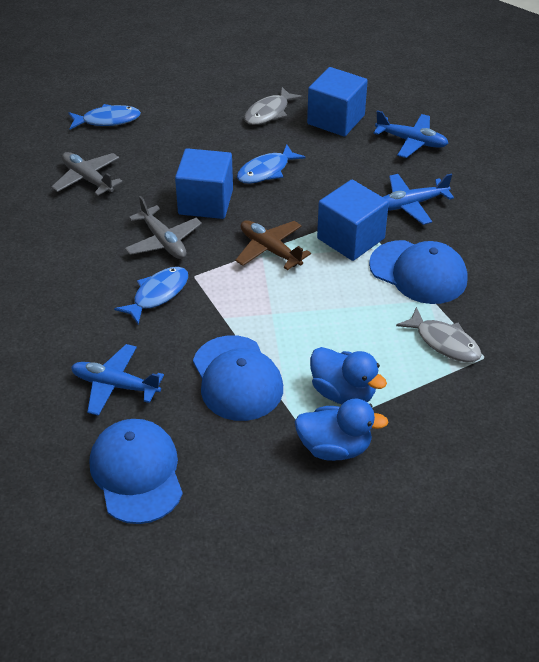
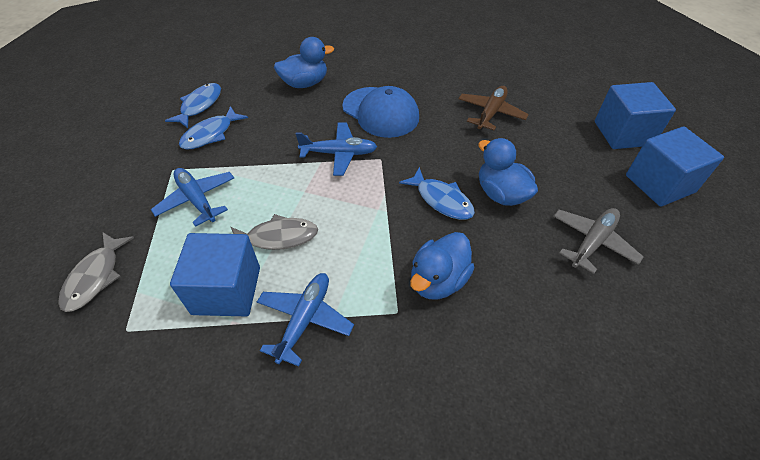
blue cap: 3 -> 1
blue duck: 2 -> 3
grey plane: 2 -> 1

